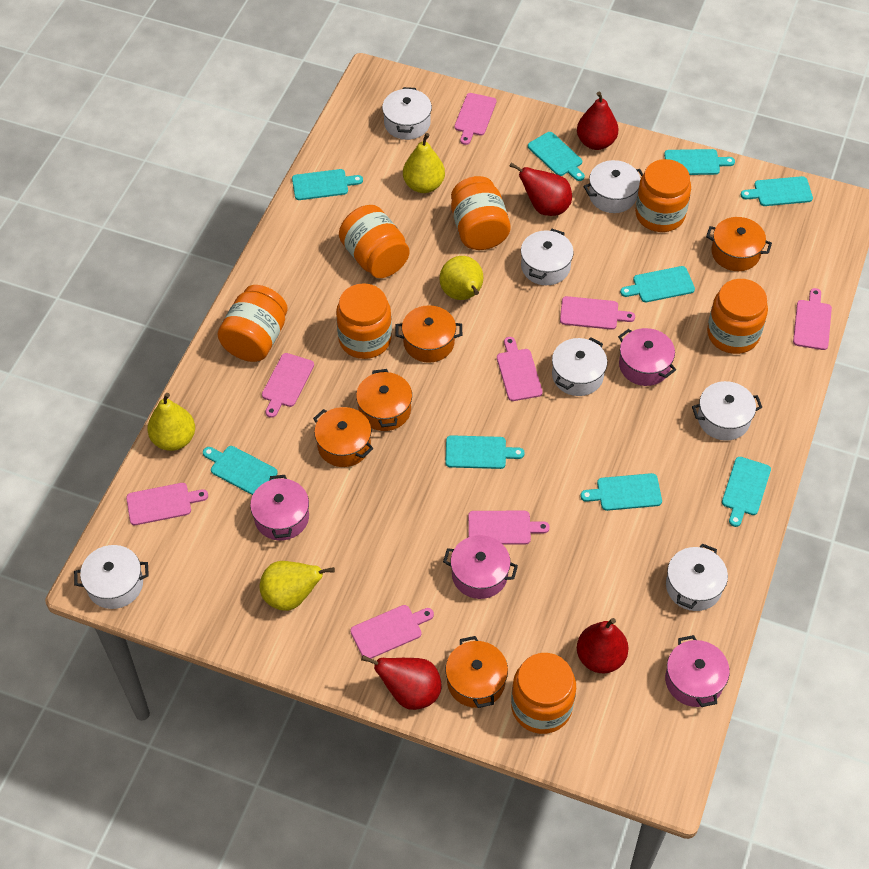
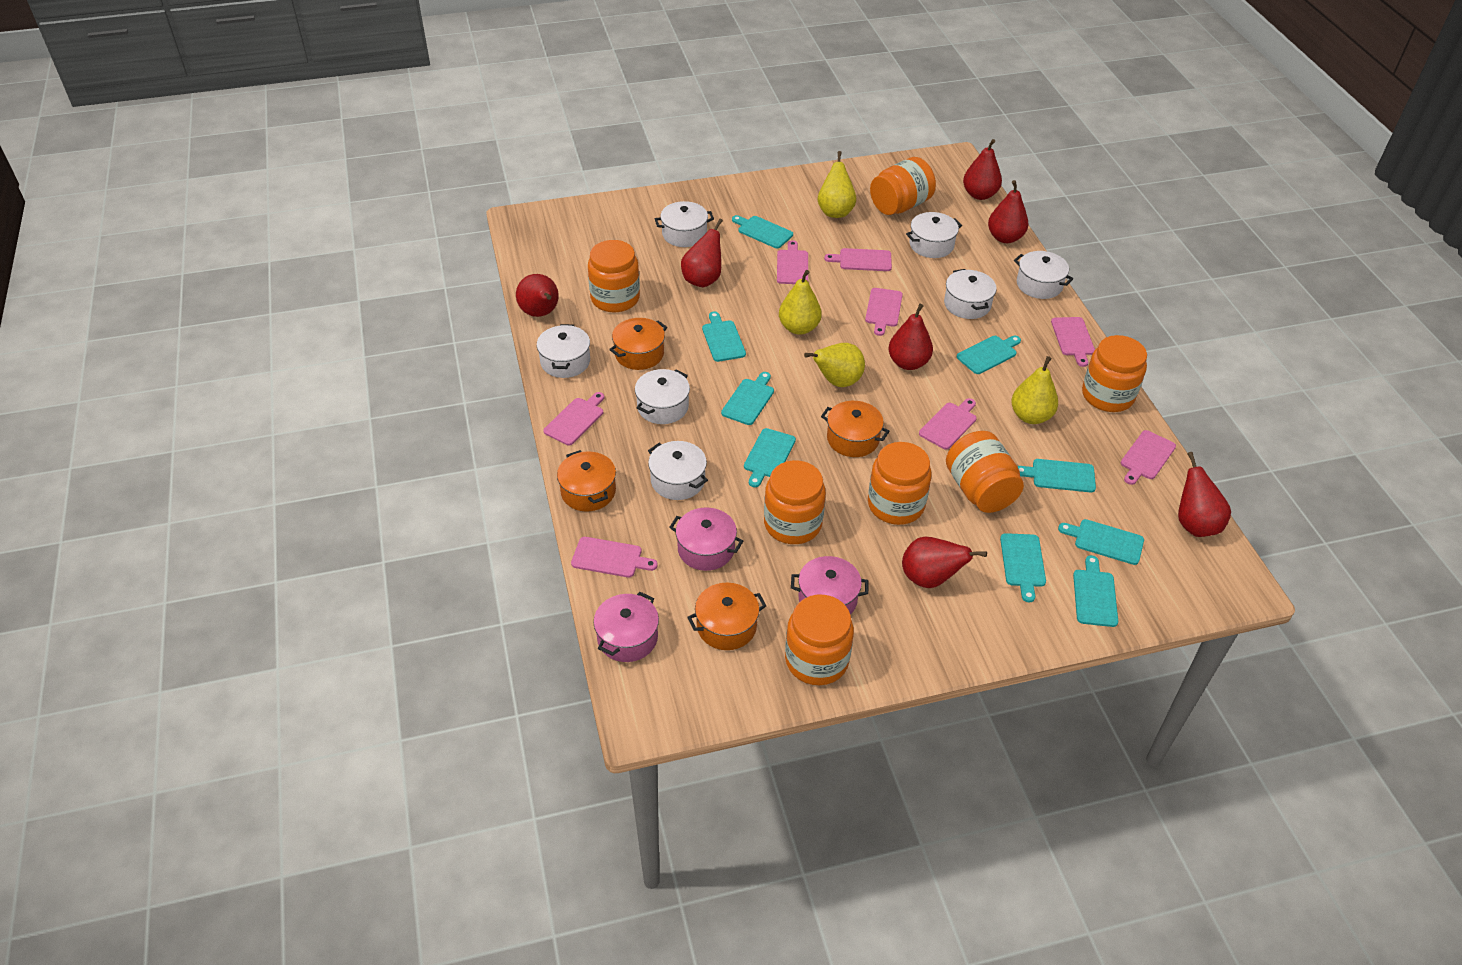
orange pot: 5 -> 4
pink pot: 4 -> 3
red pear: 4 -> 7

